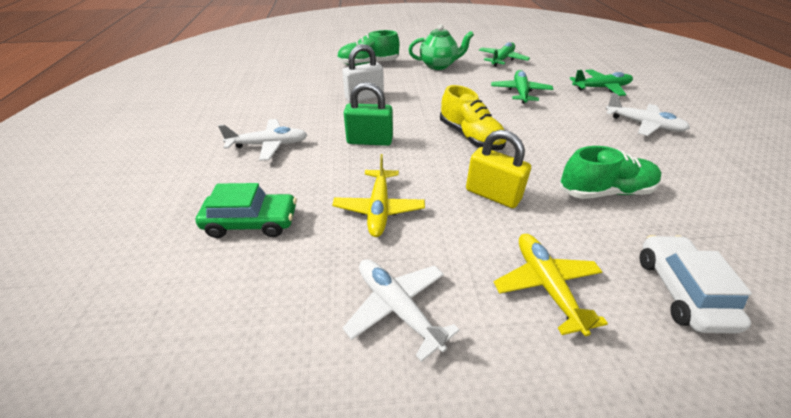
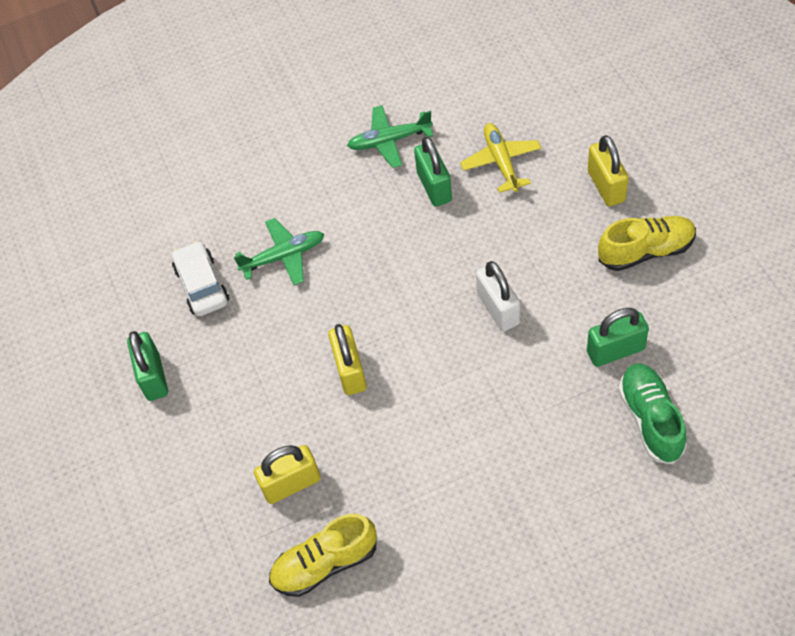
green car: 1 -> 0
green padlock: 1 -> 3
green plane: 3 -> 2
green shoe: 2 -> 1
green teapot: 1 -> 0
white plane: 3 -> 0
yellow padlock: 1 -> 3
yellow plane: 2 -> 1
yellow shoe: 1 -> 2

